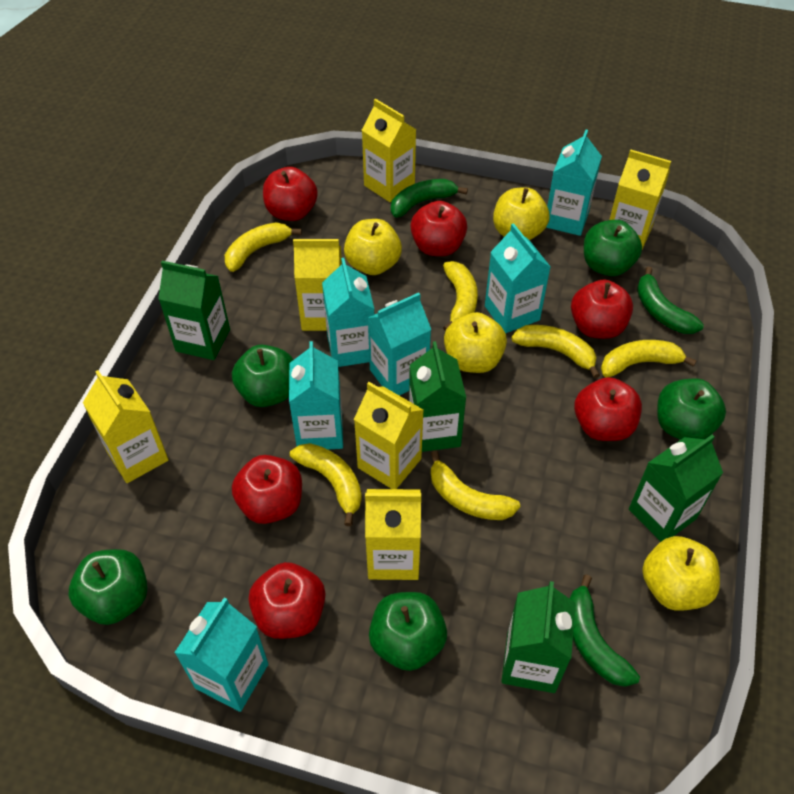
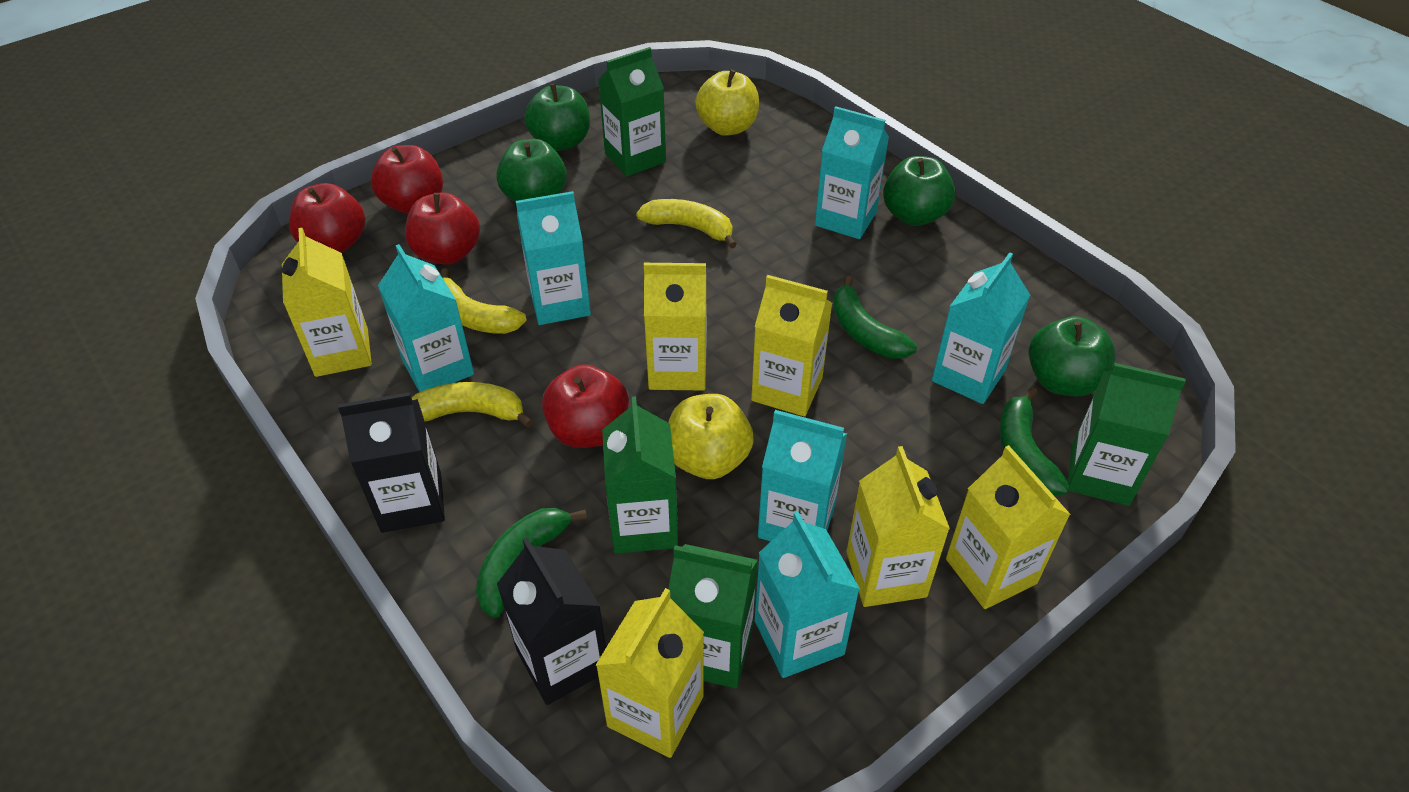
black carton: 0 -> 2
green apple: 5 -> 4
red apple: 6 -> 4
yellow apple: 4 -> 2
yellow banana: 6 -> 3

